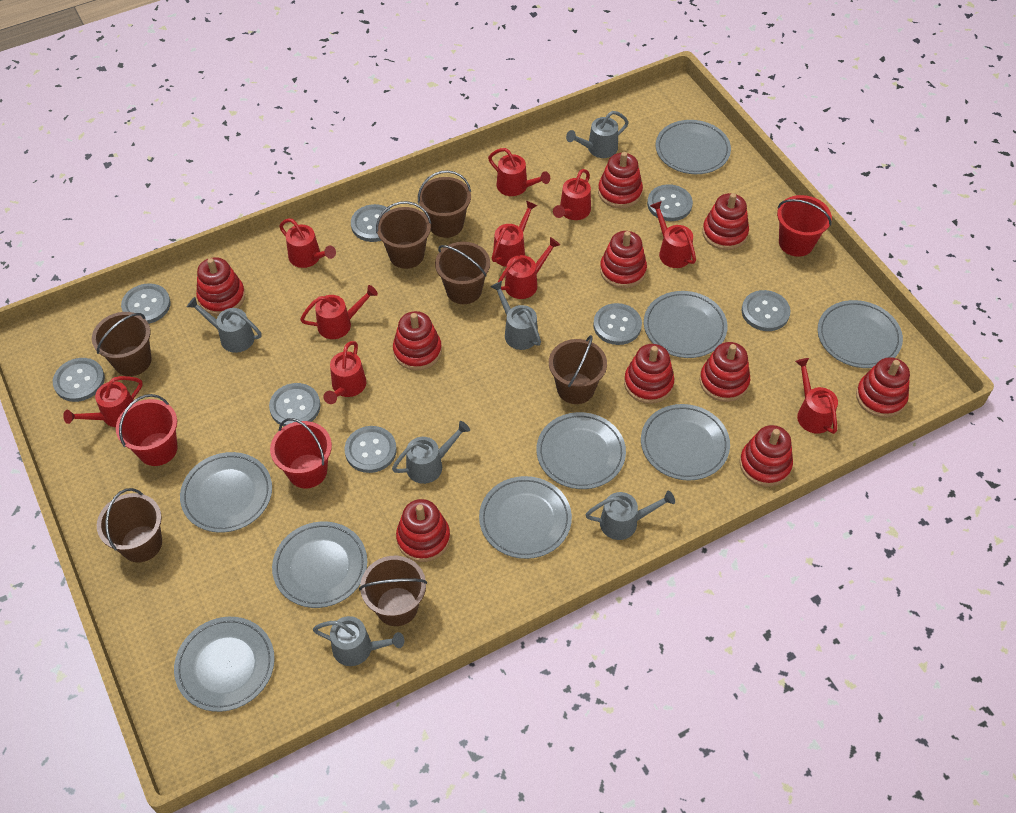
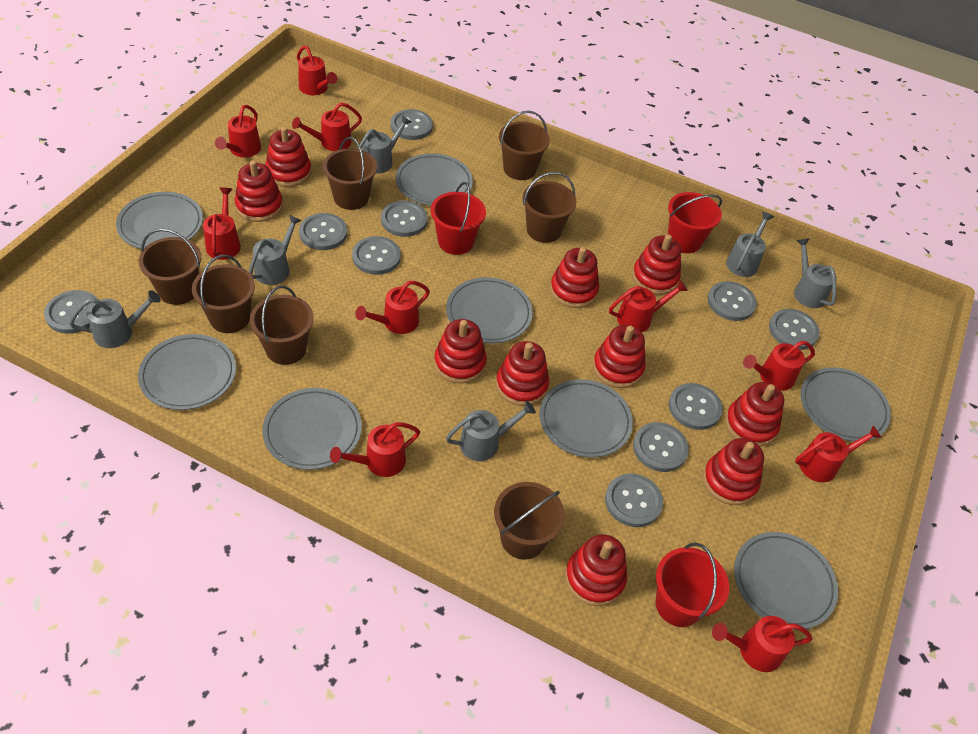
grey button: 8 -> 10
grey plate: 9 -> 8

